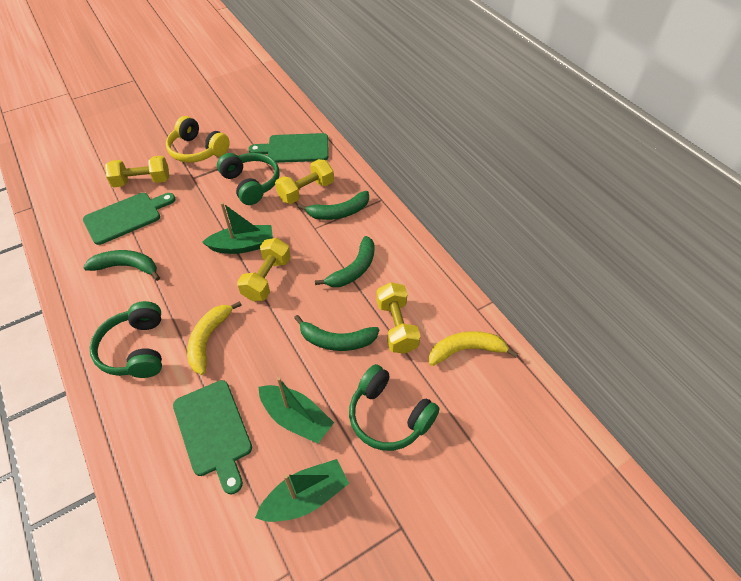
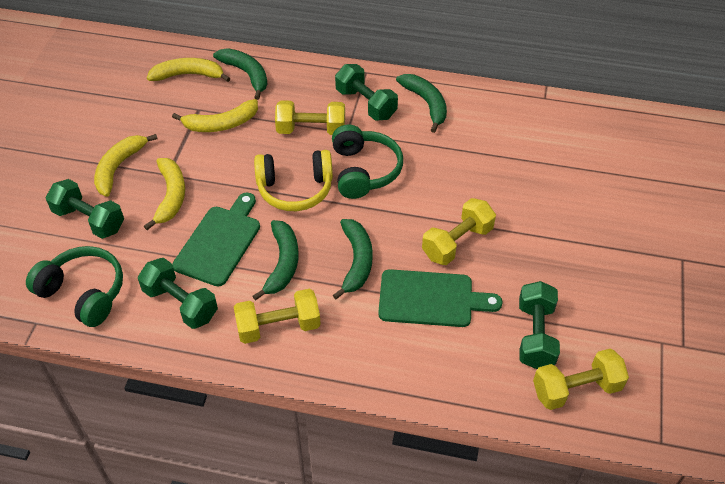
green boat: 3 -> 0
green cutting board: 3 -> 2
green dumbbell: 0 -> 4
green headphones: 3 -> 2
yellow banana: 2 -> 4

